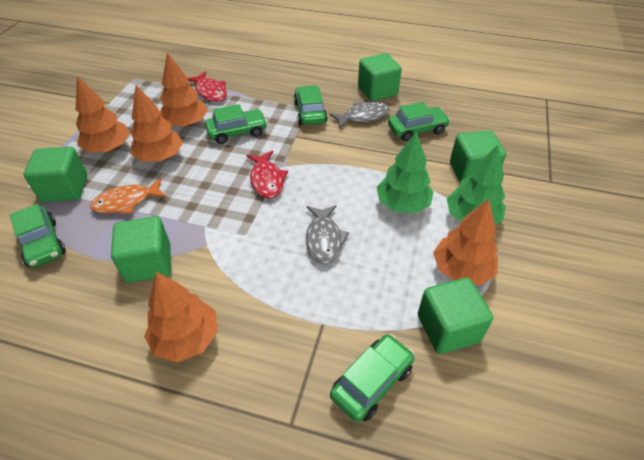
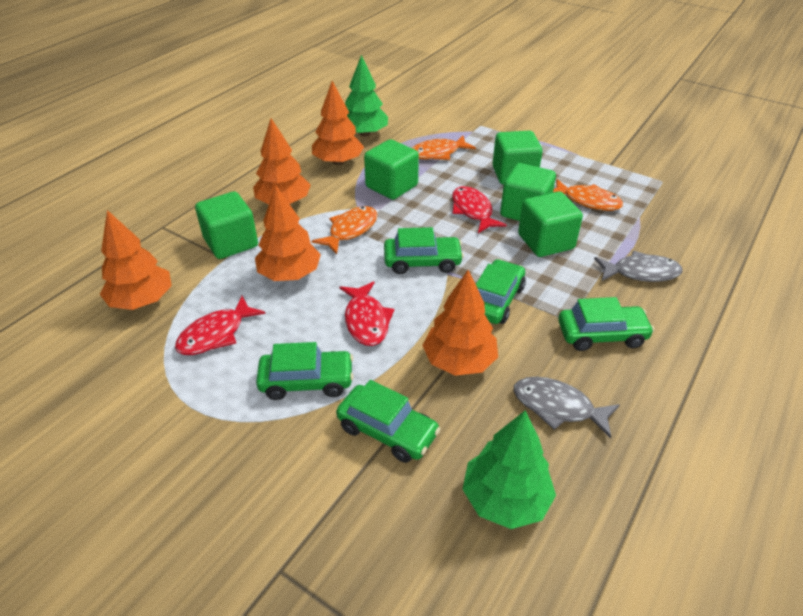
orange fish: 1 -> 3
red fish: 2 -> 3

